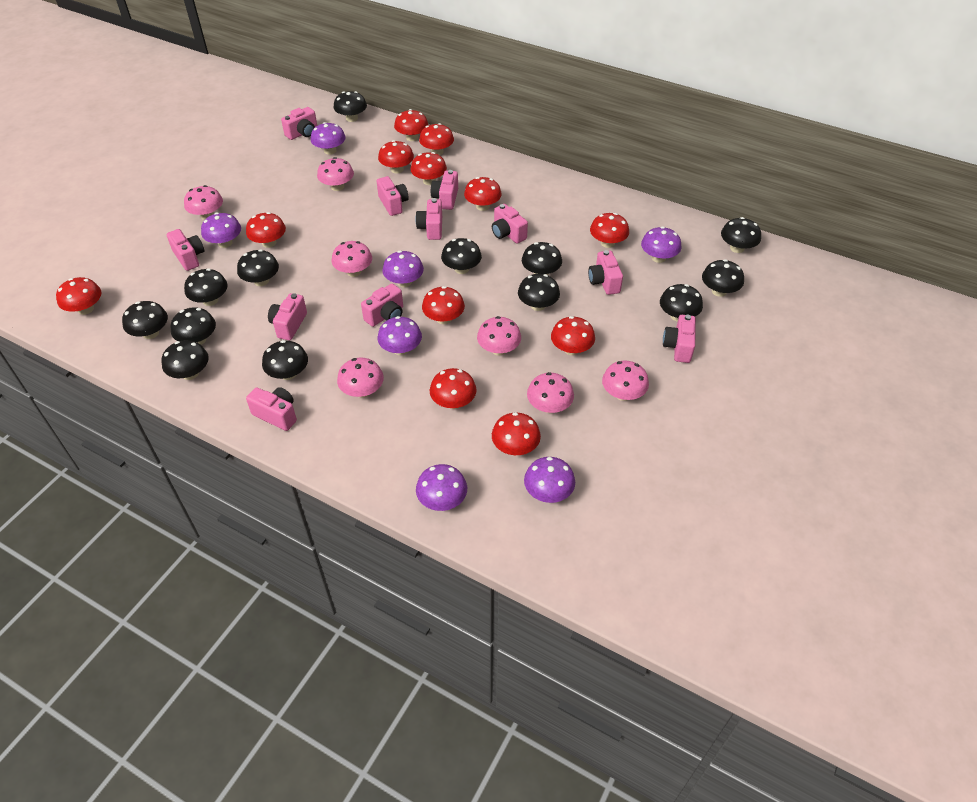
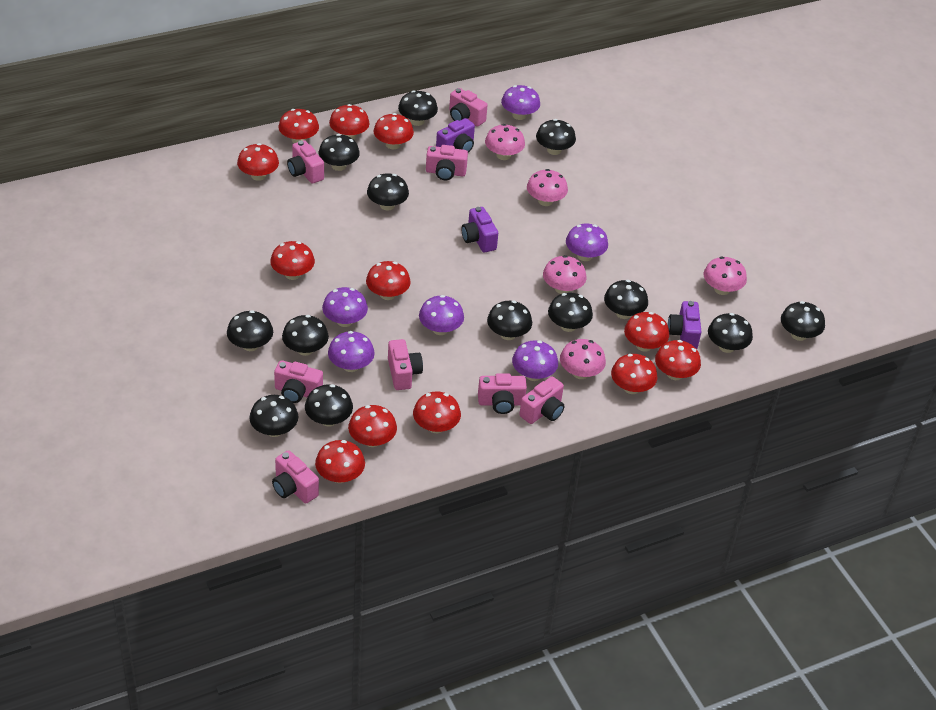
pink camera: 11 -> 8
pink mushroom: 7 -> 5
purple camera: 0 -> 3
purple mushroom: 7 -> 6

